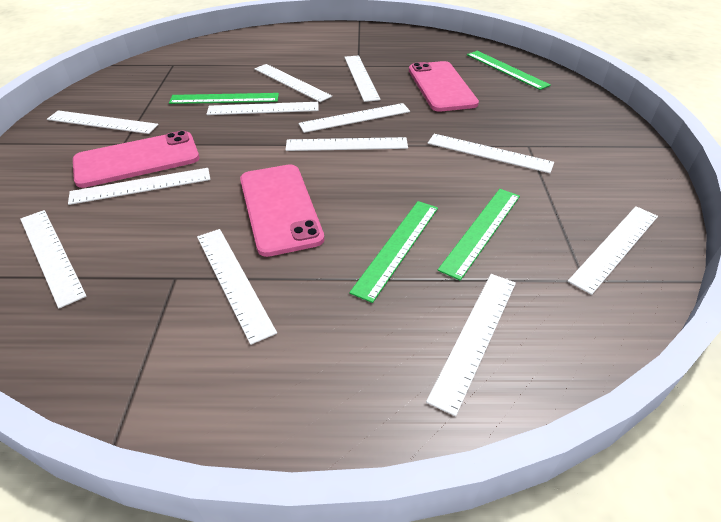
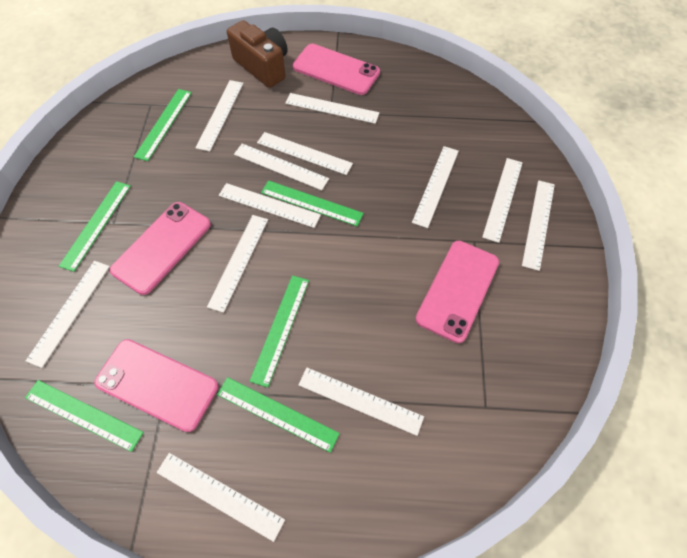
brown camera: 0 -> 1
green ruler: 4 -> 6
pink phone: 3 -> 4

